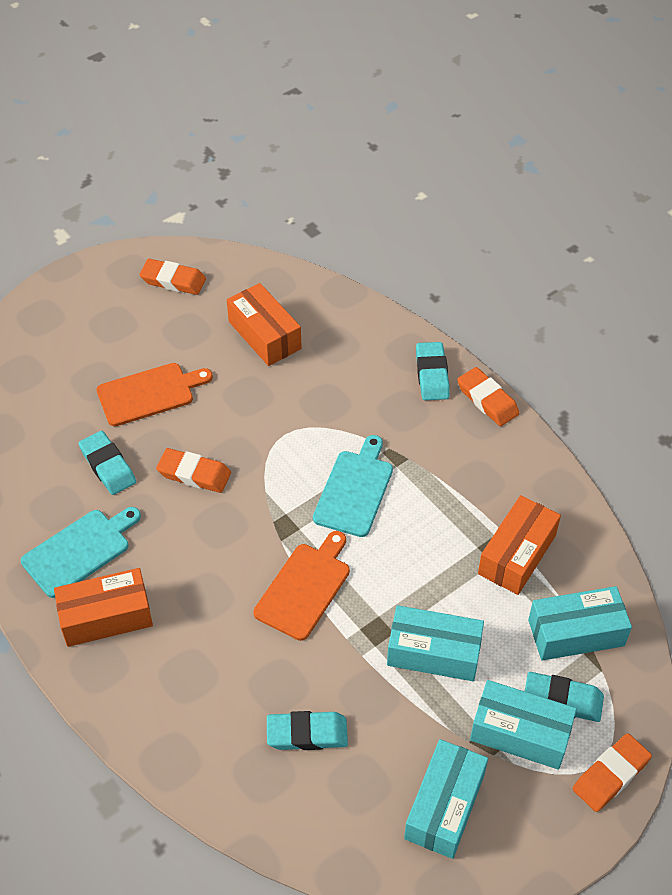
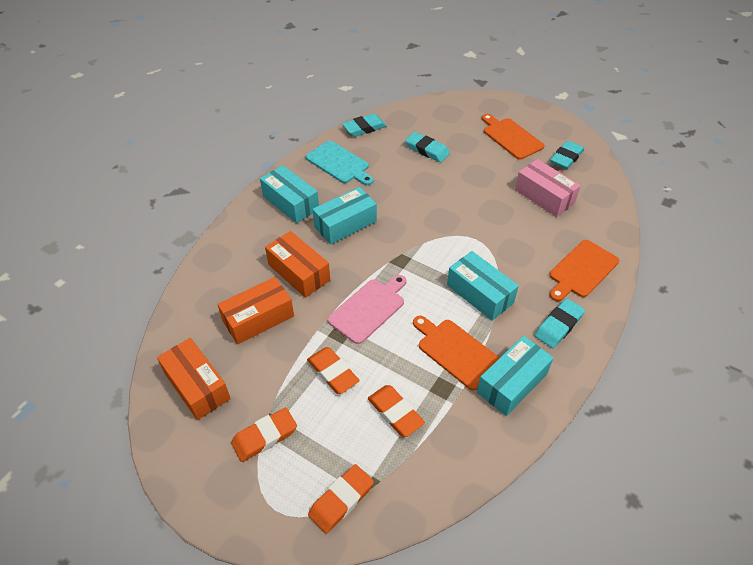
orange cutting board: 2 -> 3
pink box: 0 -> 1
pink cutting board: 0 -> 1
turquoise cutting board: 2 -> 1

